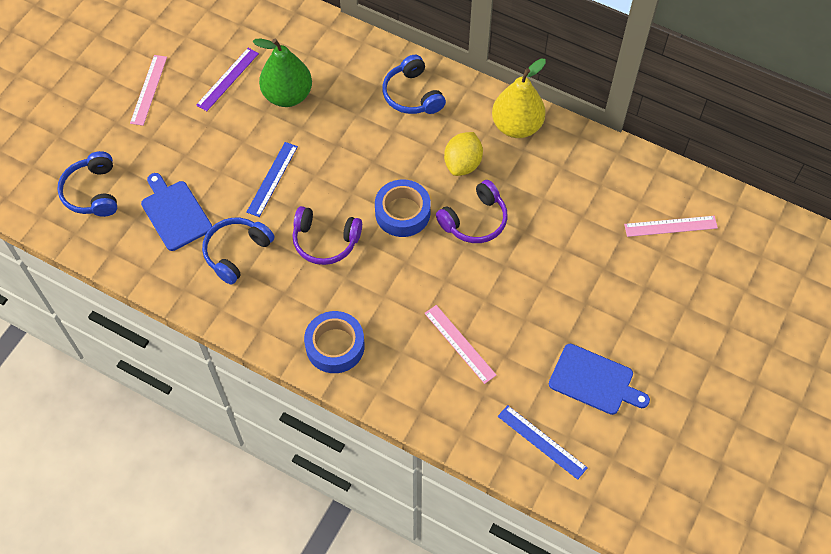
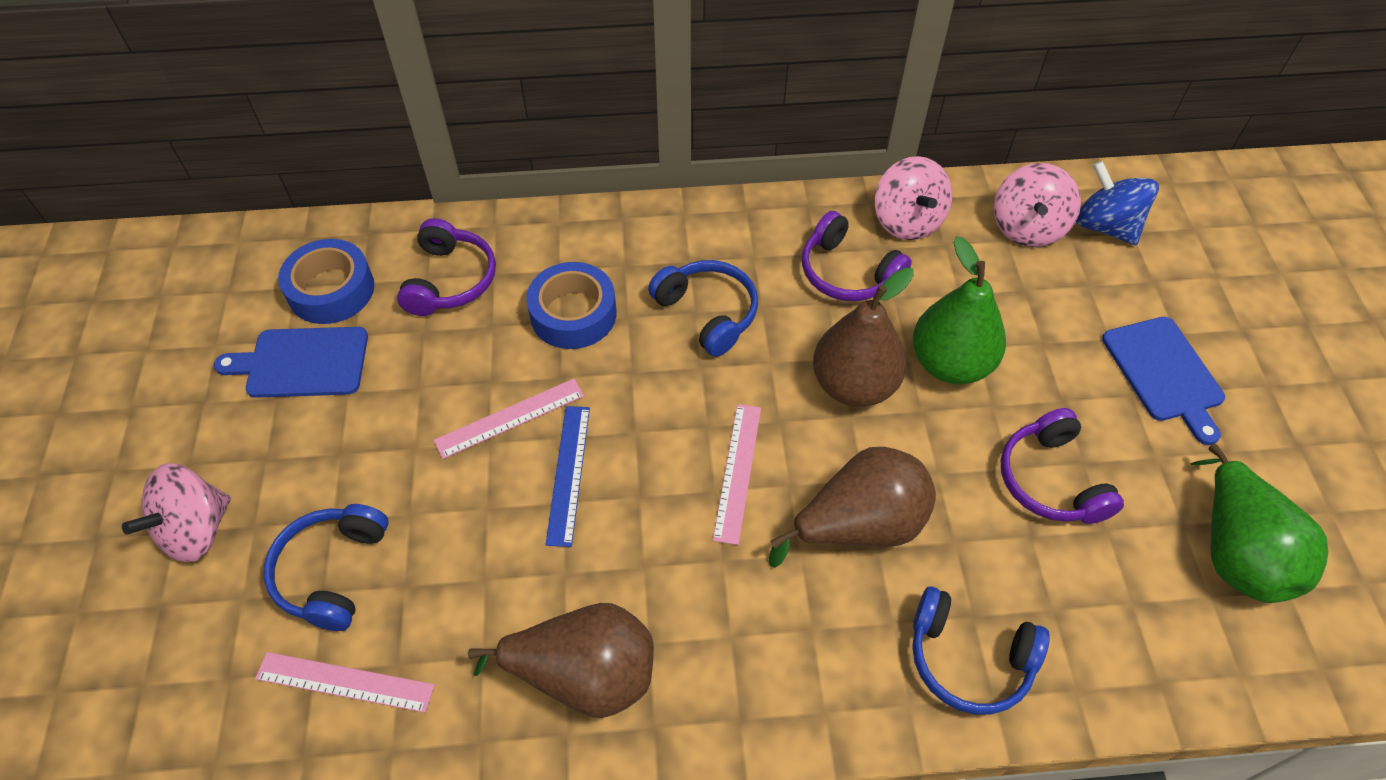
blue ruler: 2 -> 1
blue spinning top: 0 -> 1
brown pear: 0 -> 3
green pear: 1 -> 2
pink spinning top: 0 -> 3
purple headphones: 2 -> 3
purple ruler: 1 -> 0
yellow lemon: 1 -> 0
yellow pear: 1 -> 0

